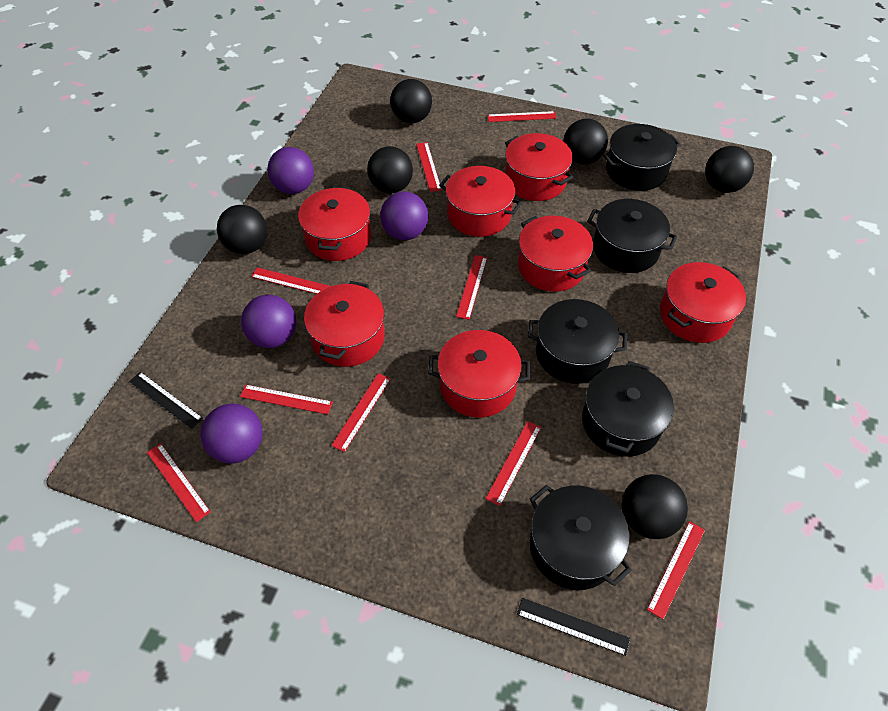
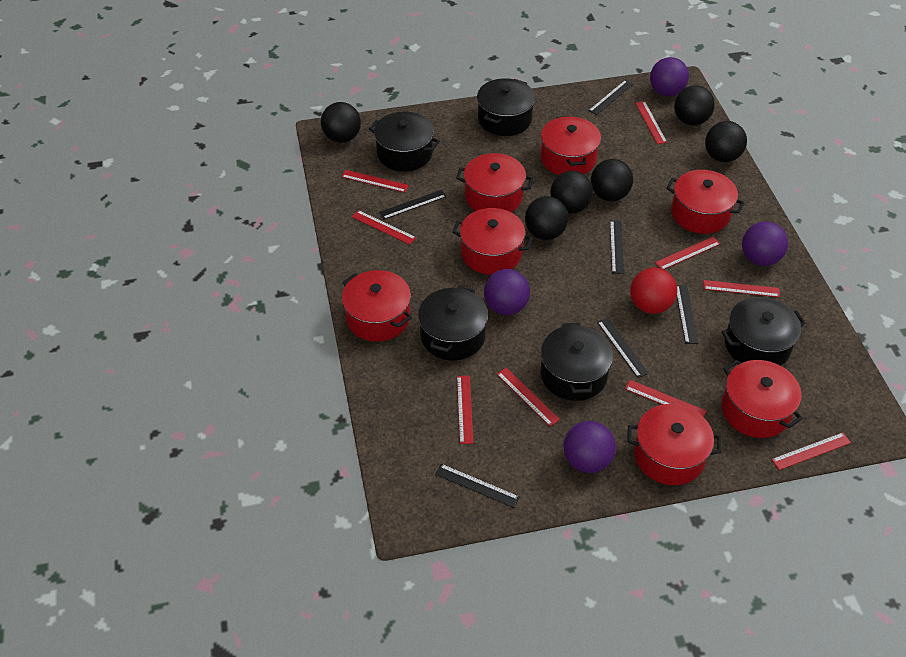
black ruler: 2 -> 6
red ball: 0 -> 1

